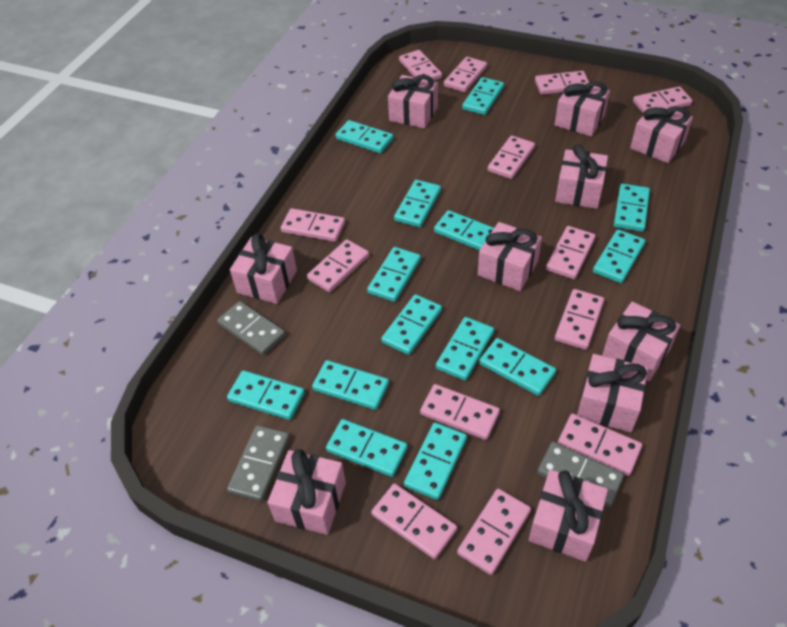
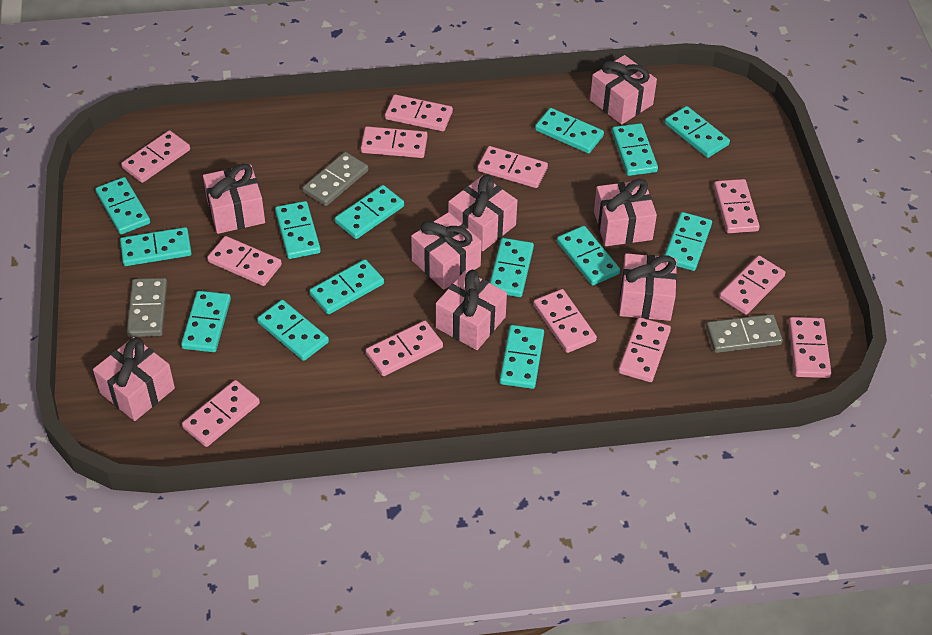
pink domino: 13 -> 12
pink gift: 10 -> 8

